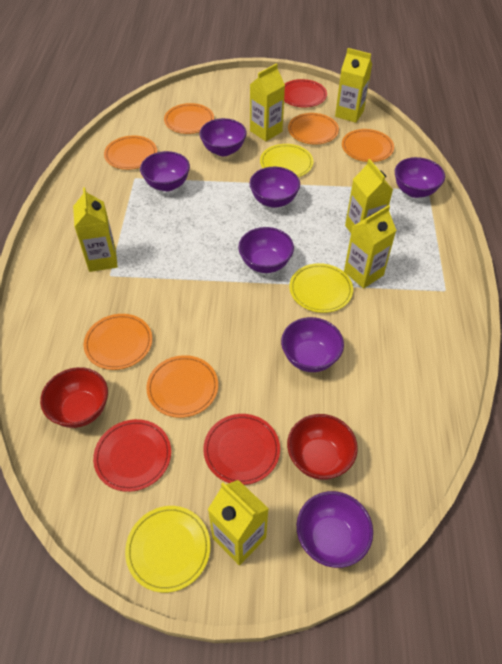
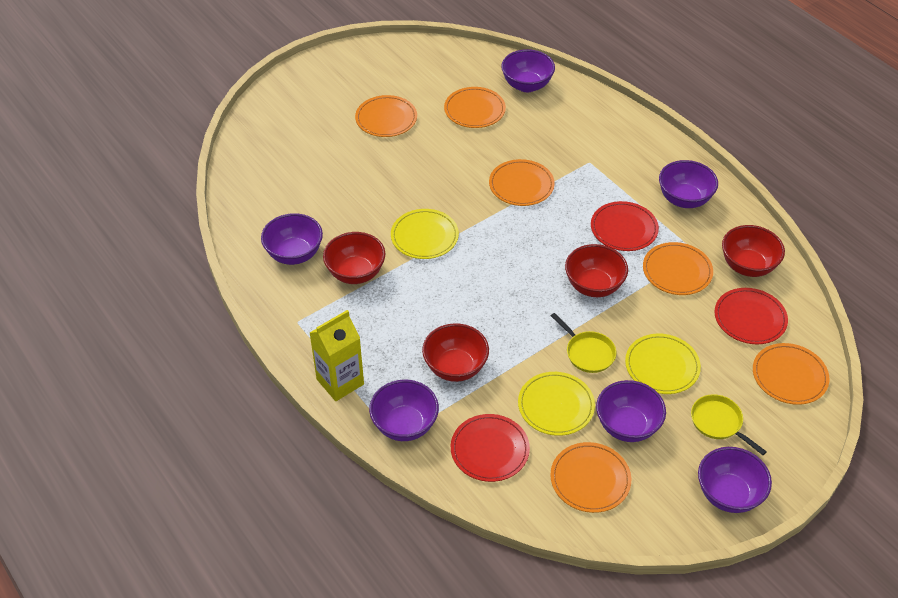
purple bowl: 7 -> 6
red bowl: 2 -> 4
yellow carton: 6 -> 1
yellow pan: 0 -> 2

